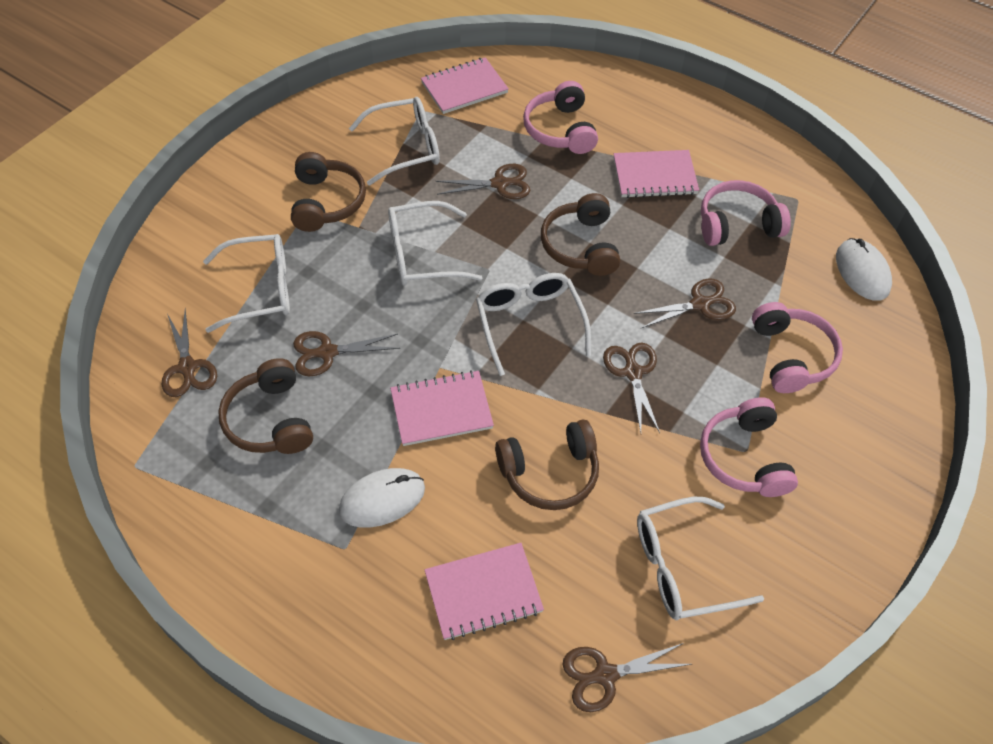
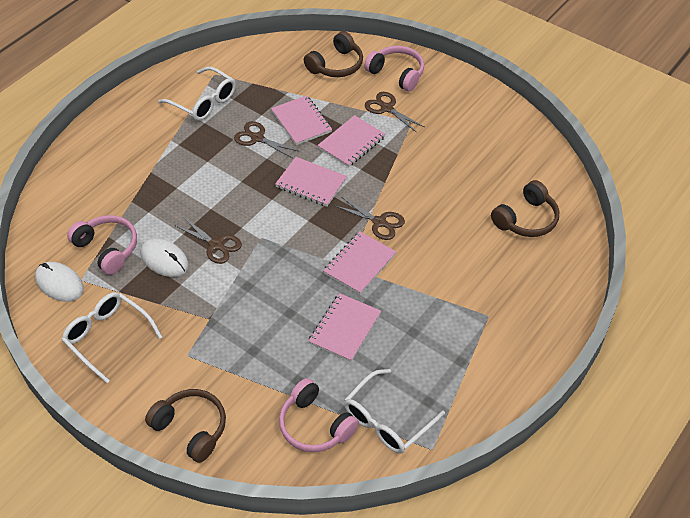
brown headphones: 4 -> 3
brown scissors: 6 -> 4
pink headphones: 4 -> 3
pink notebook: 4 -> 5
white glasses: 5 -> 3

